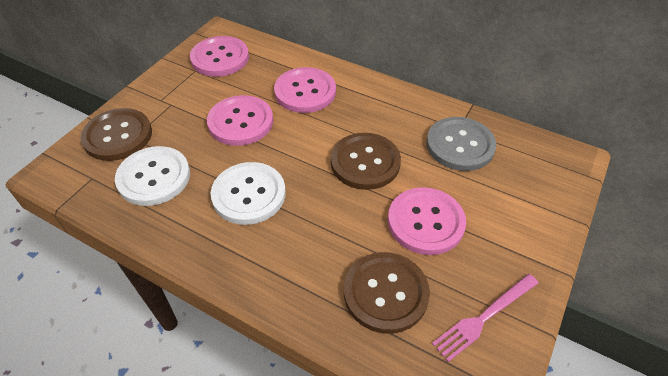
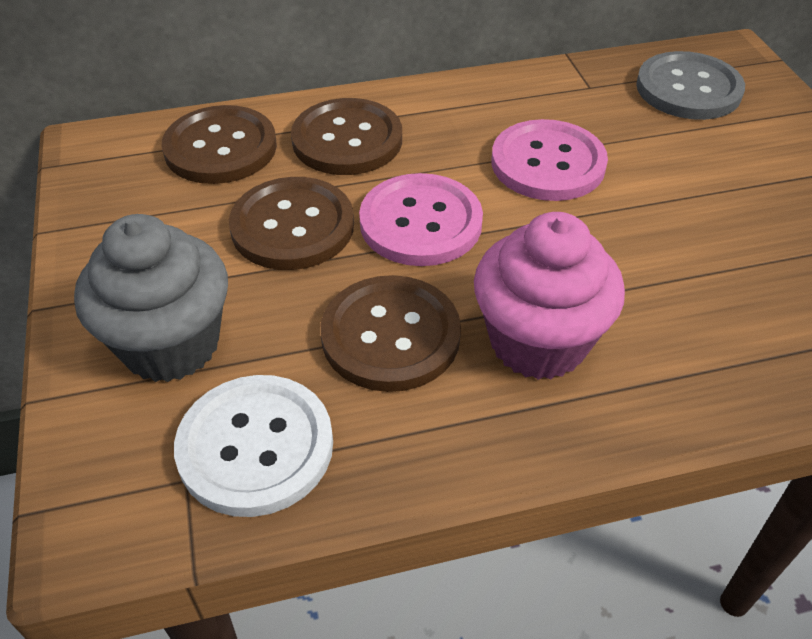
brown button: 3 -> 4
grey cupcake: 0 -> 1
pink button: 4 -> 2
pink cupcake: 0 -> 1
pink fork: 1 -> 0
white button: 2 -> 1

